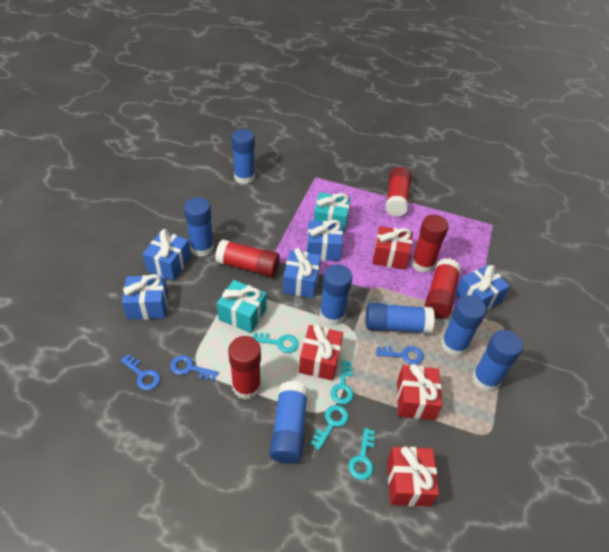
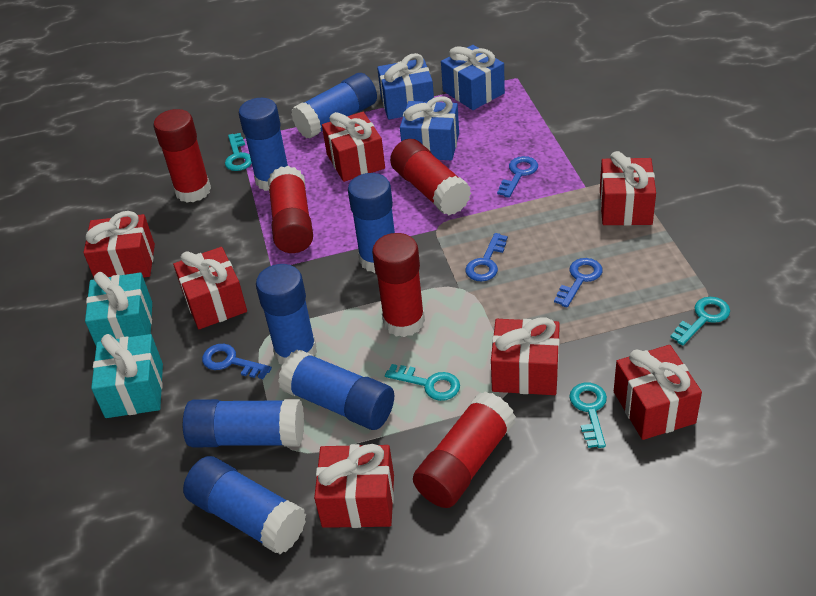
blue gift: 5 -> 3
blue key: 3 -> 4
red gift: 4 -> 7

